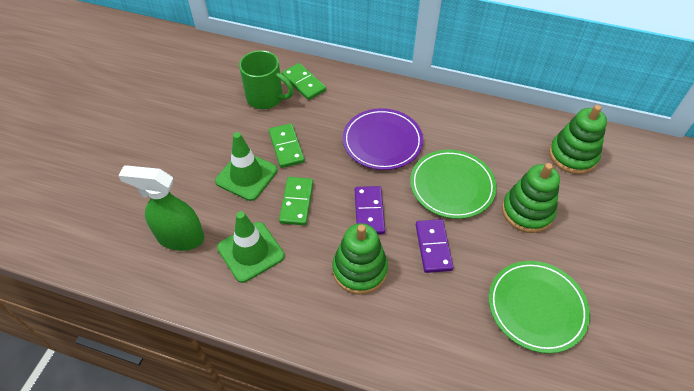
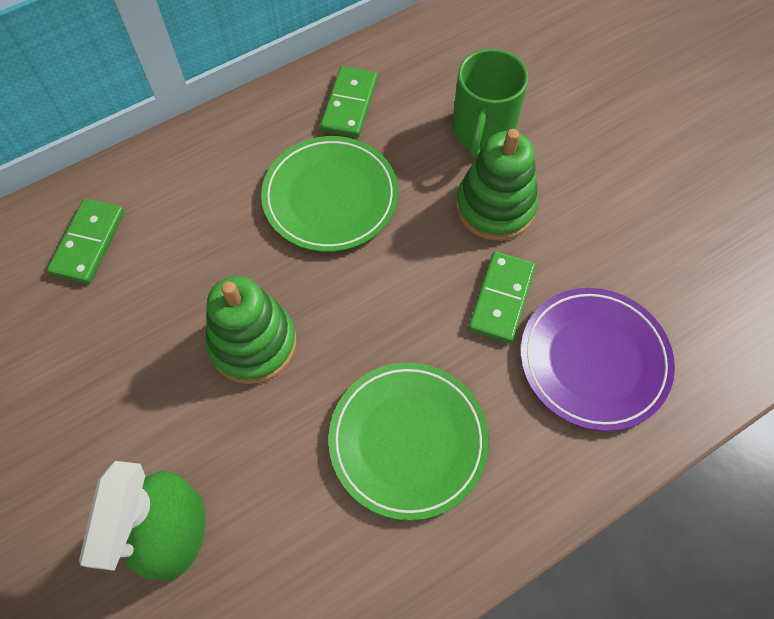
green stacking toy: 3 -> 2
green traffic cone: 2 -> 0
purple domino: 2 -> 0

